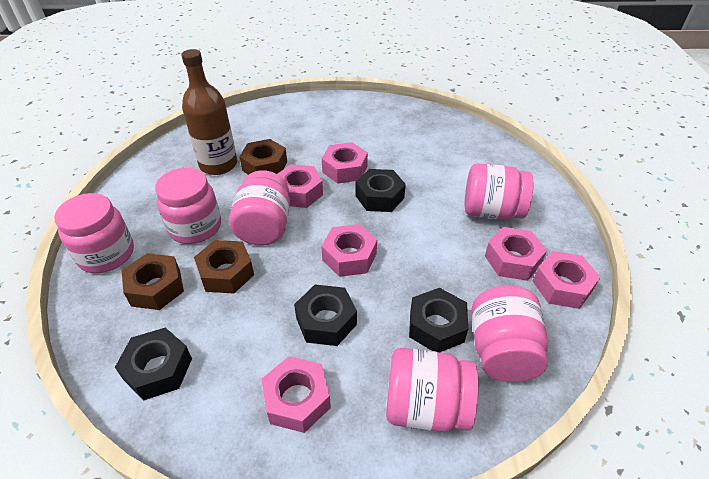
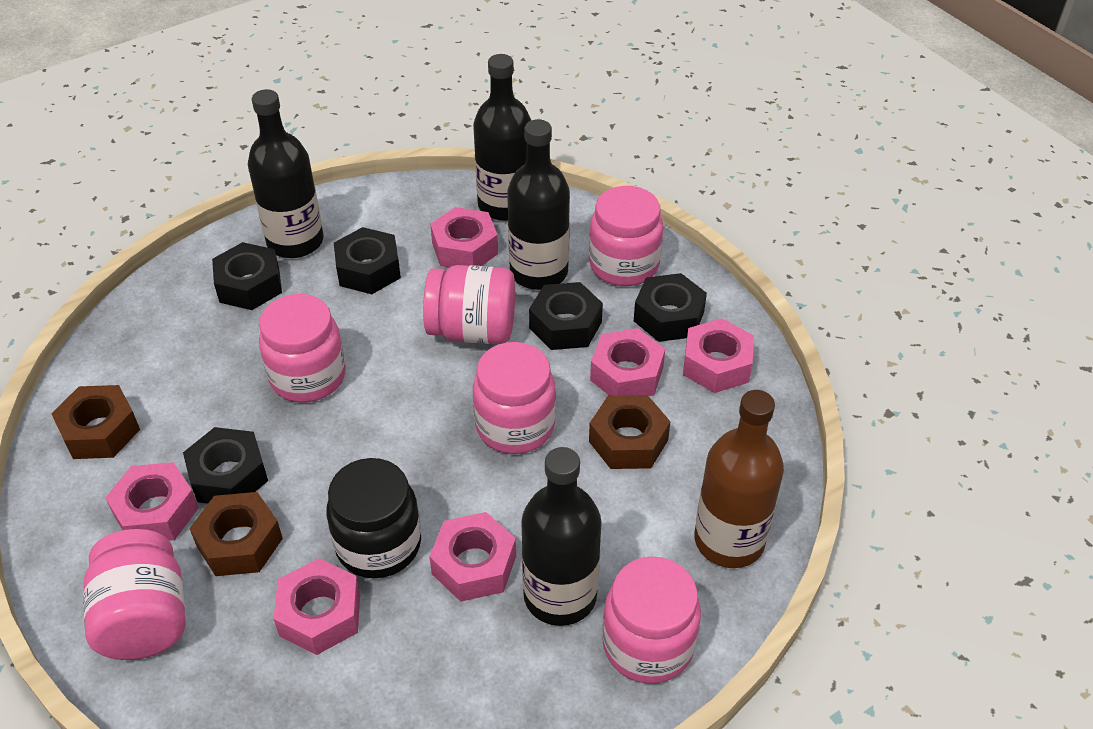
black bottle: 0 -> 4
black jar: 0 -> 1
black nut: 4 -> 5

